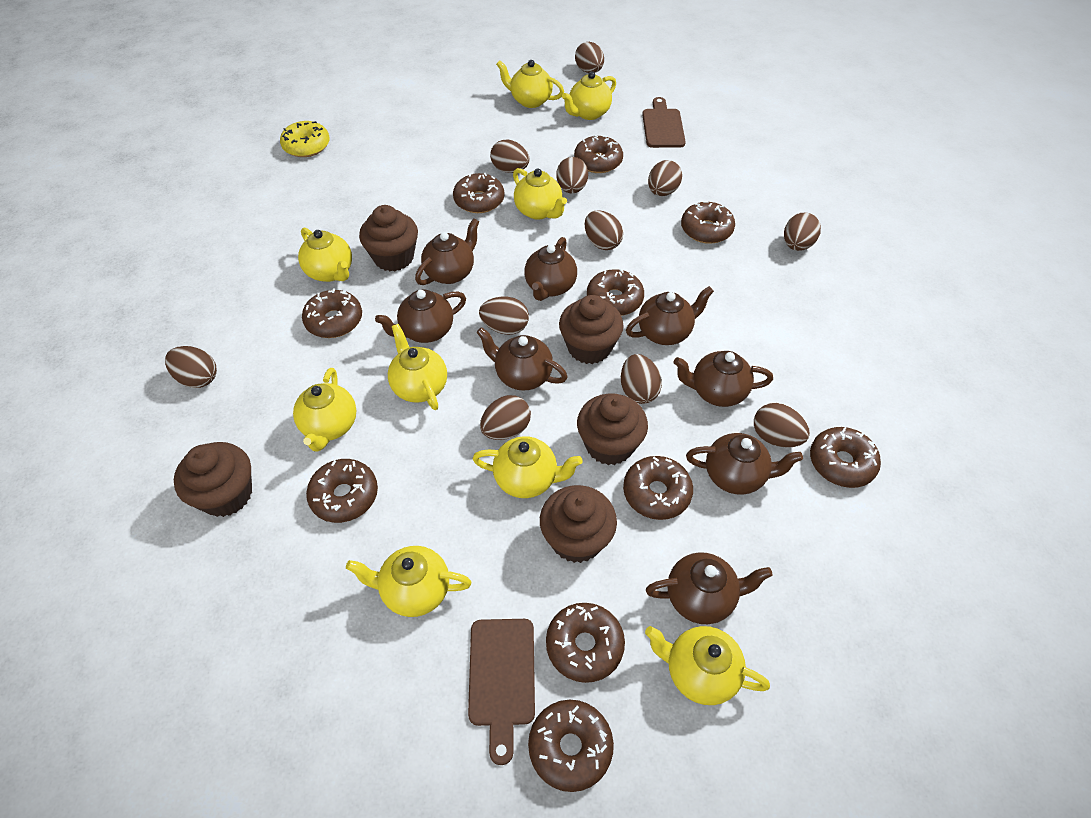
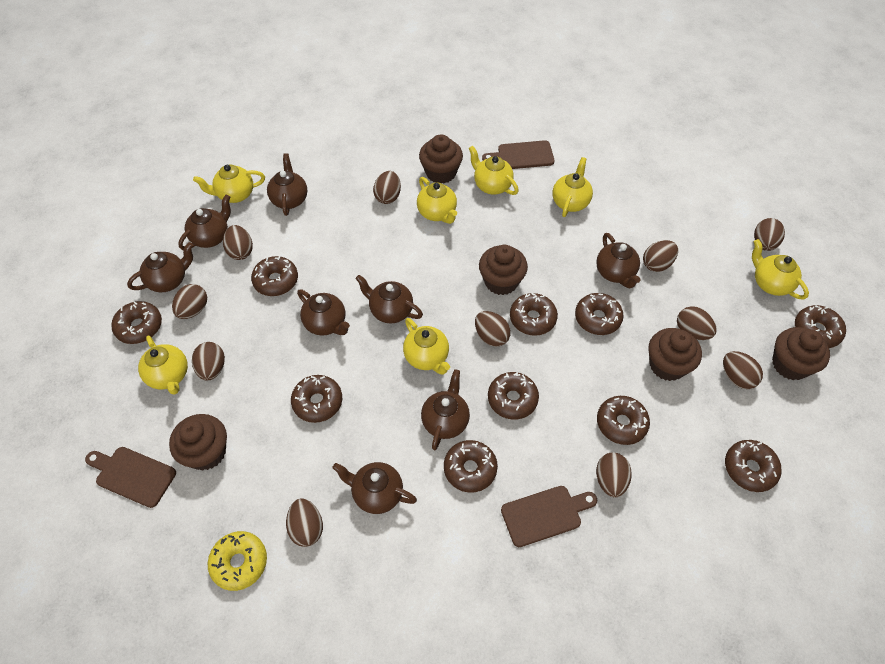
brown cutting board: 2 -> 3
yellow teapot: 9 -> 7

